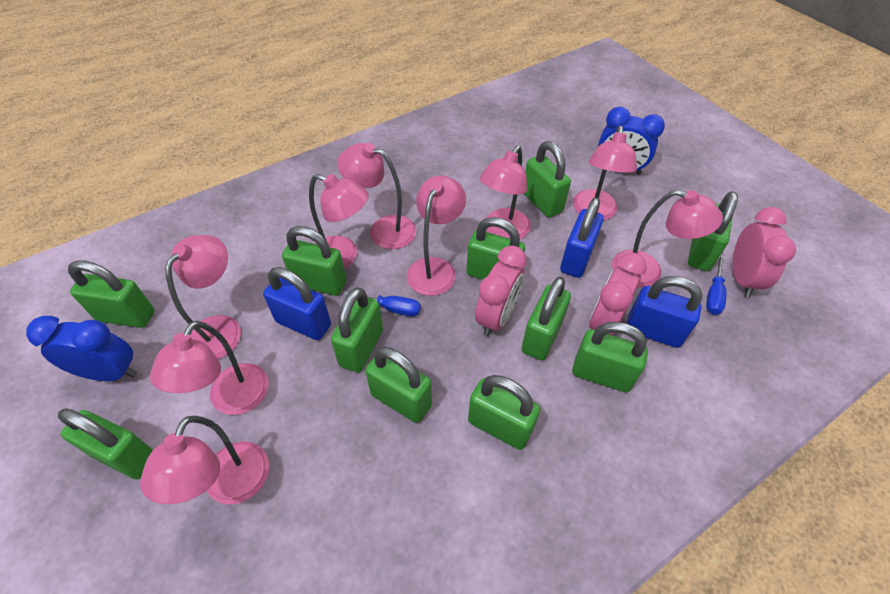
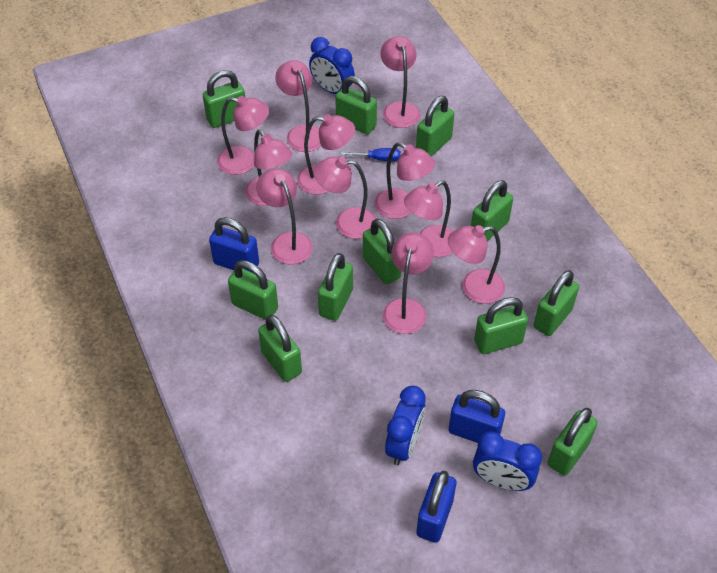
blue clock: 2 -> 3
blue screwdriver: 2 -> 1
pink clock: 3 -> 0
pink lamp: 9 -> 11

